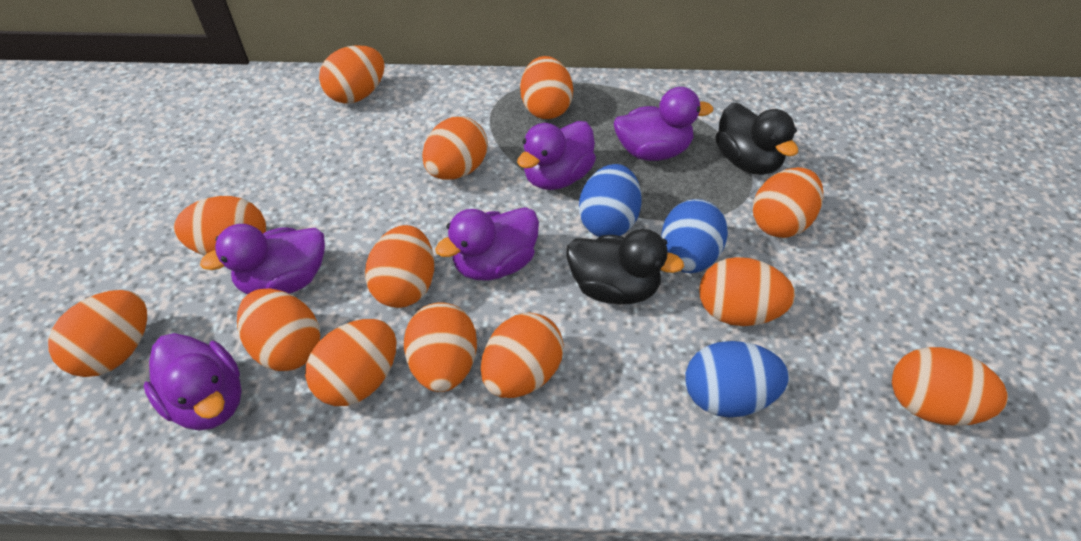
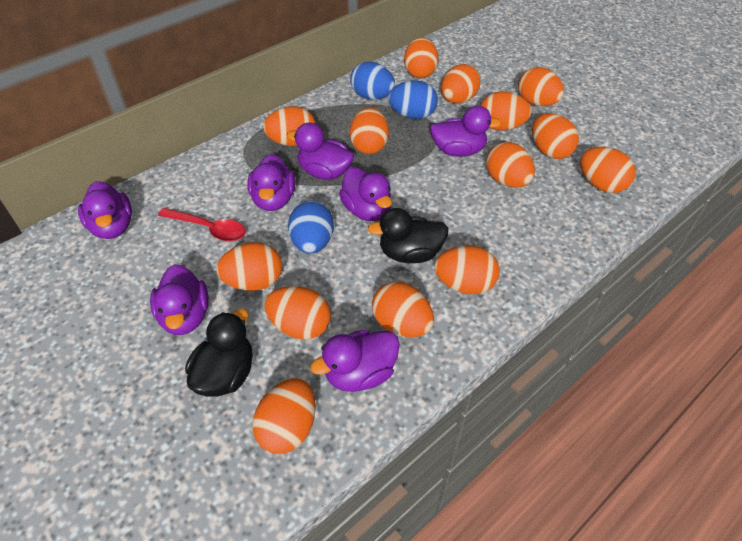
orange egg: 13 -> 14
purple duck: 5 -> 7
red spoon: 0 -> 1

